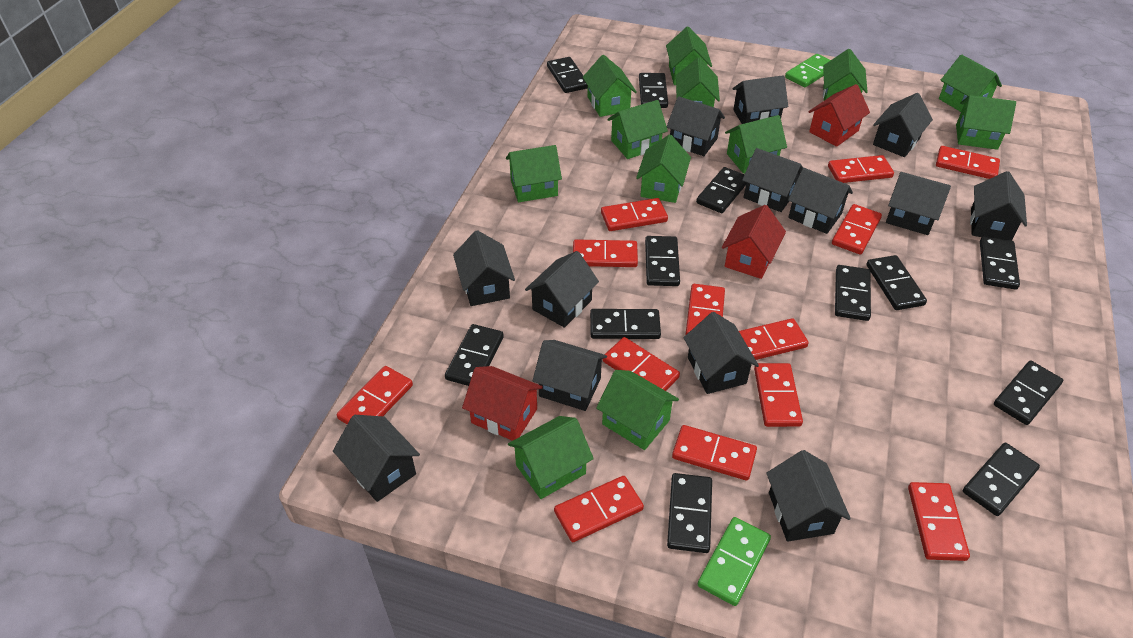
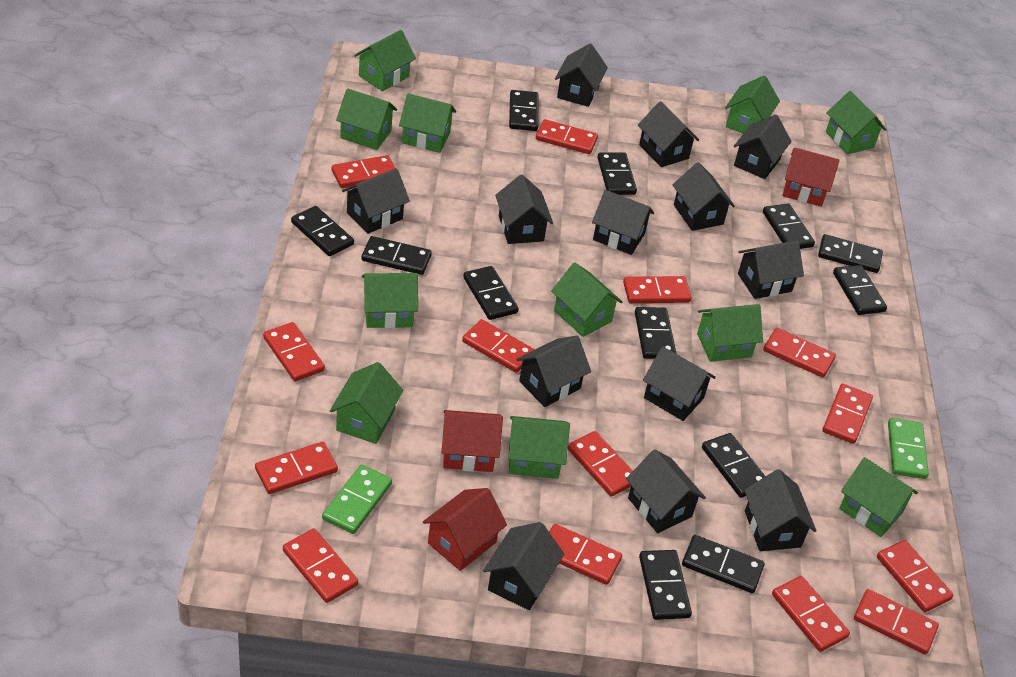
green house: 12 -> 11
red domino: 13 -> 14

